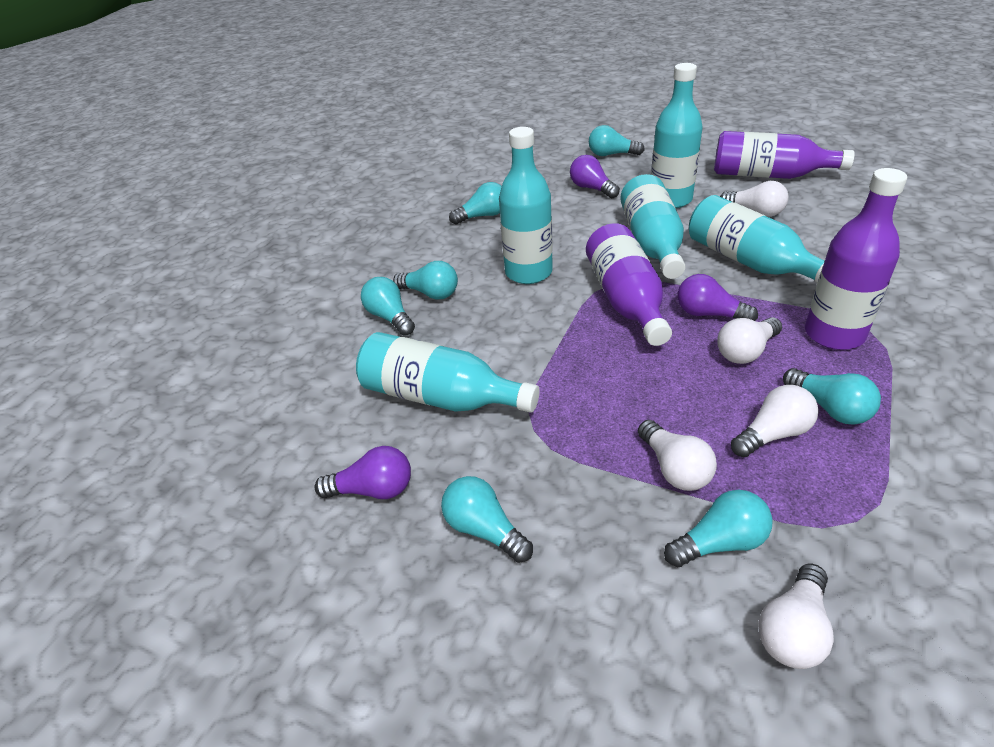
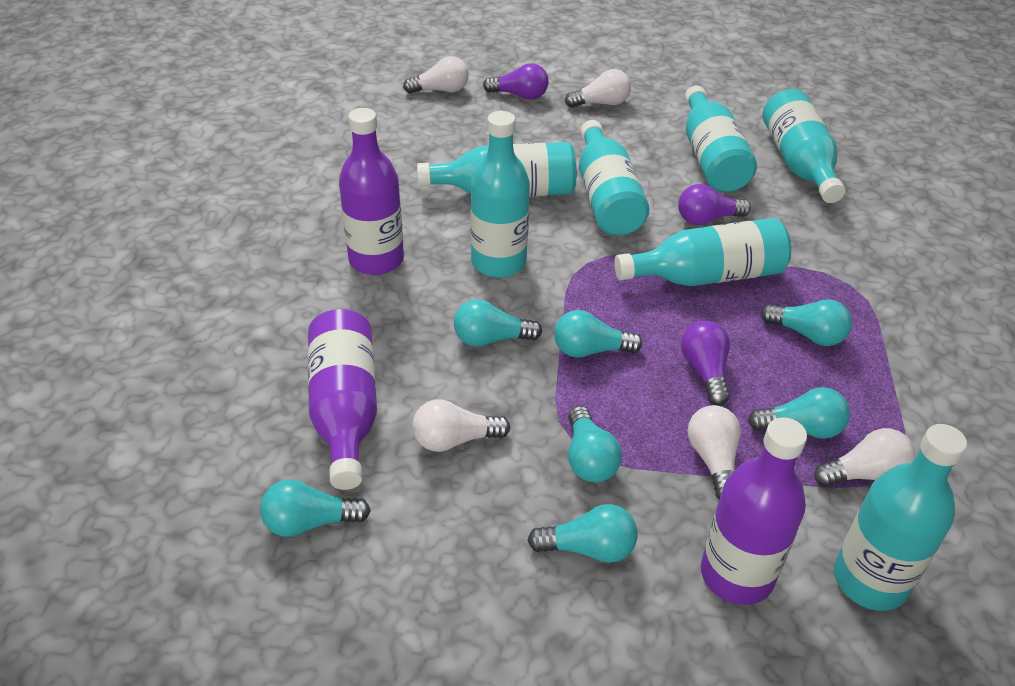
turquoise bottle: 5 -> 7

